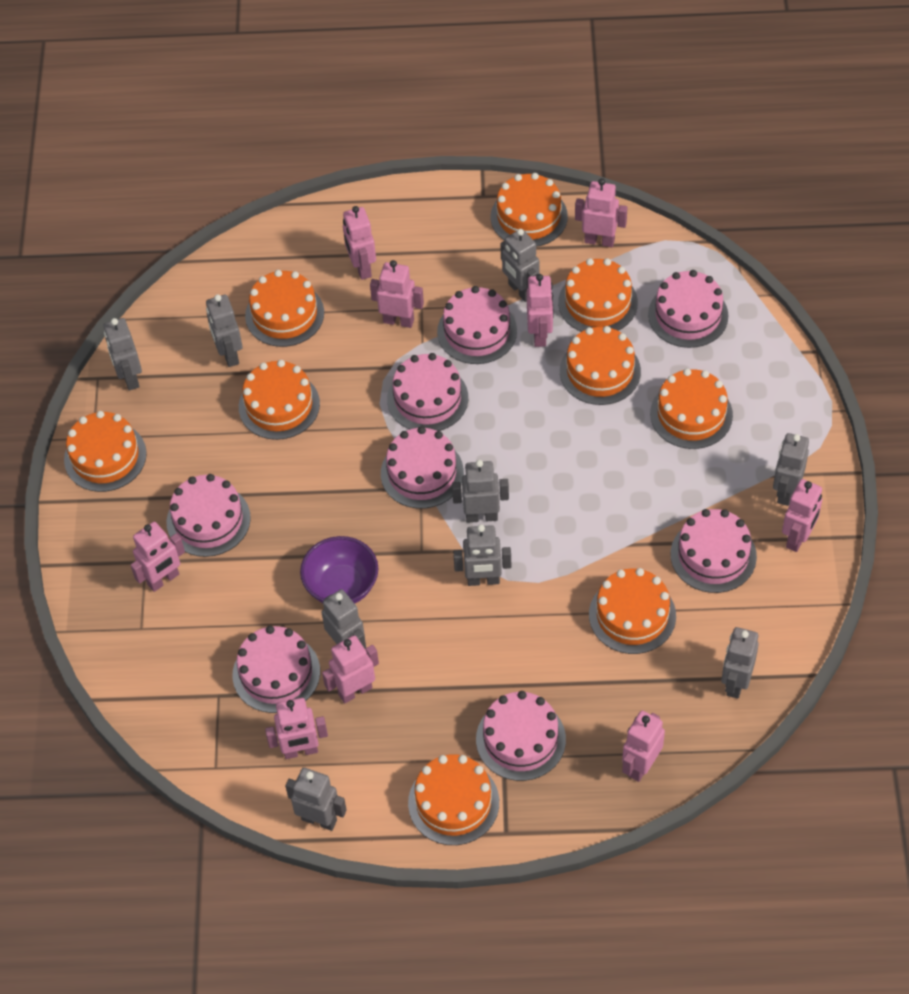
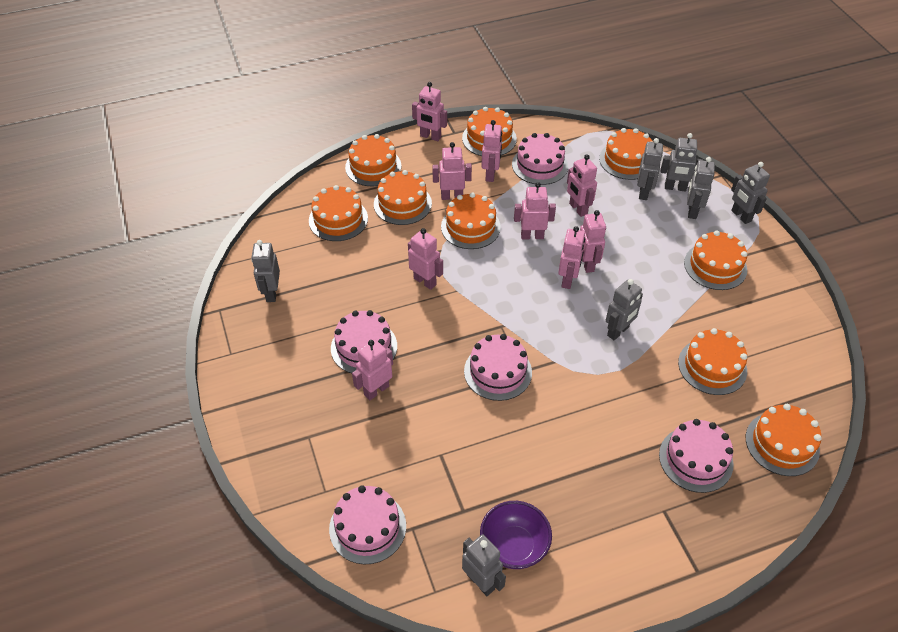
grey robot: 9 -> 7
pink cake: 8 -> 5

